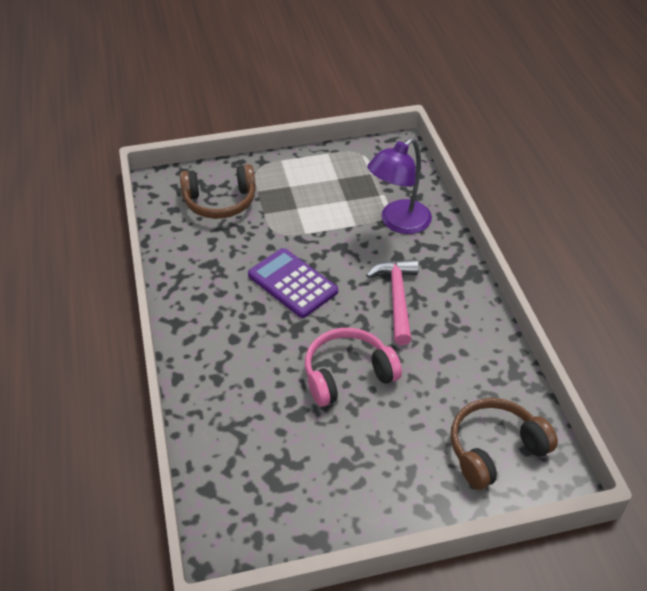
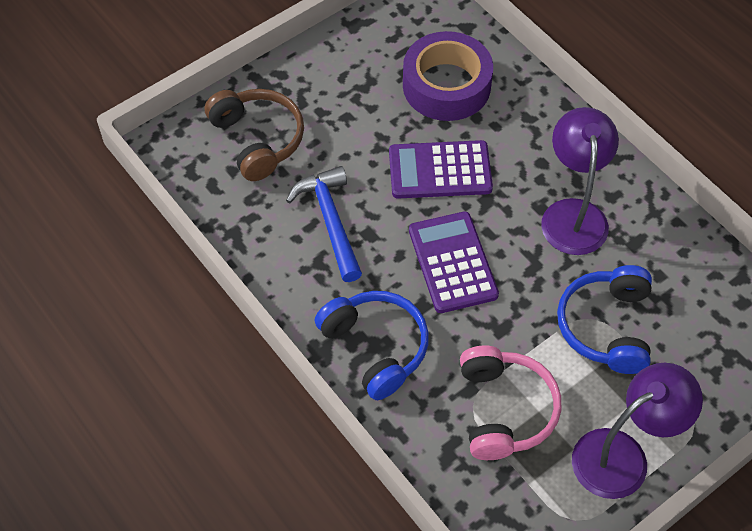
blue hammer: 0 -> 1
blue headphones: 0 -> 2
brown headphones: 2 -> 1
pink hammer: 1 -> 0
purple calculator: 1 -> 2
purple lamp: 1 -> 2
purple tape: 0 -> 1

